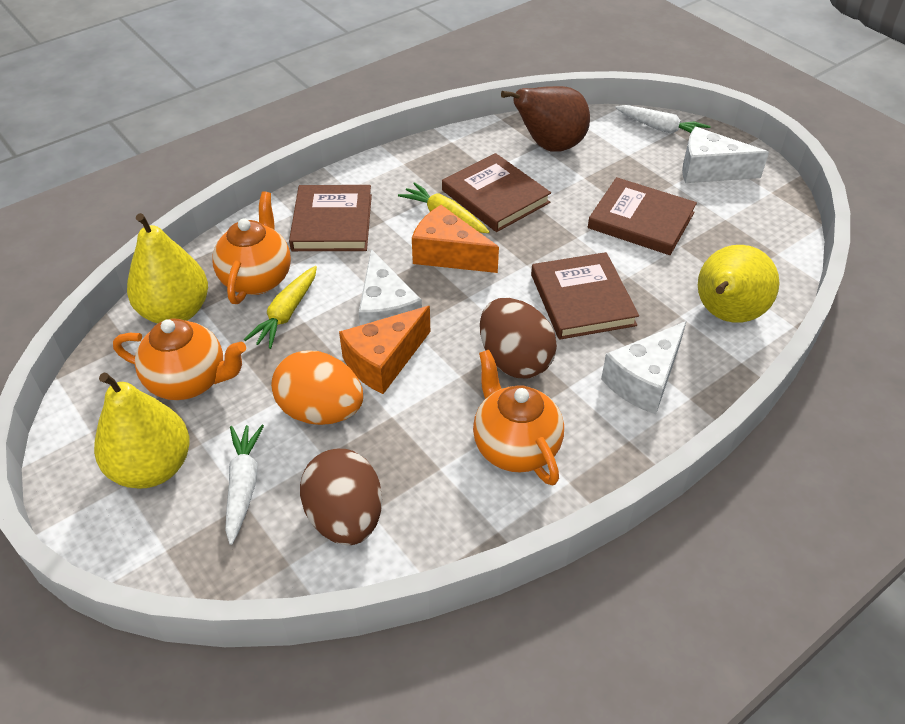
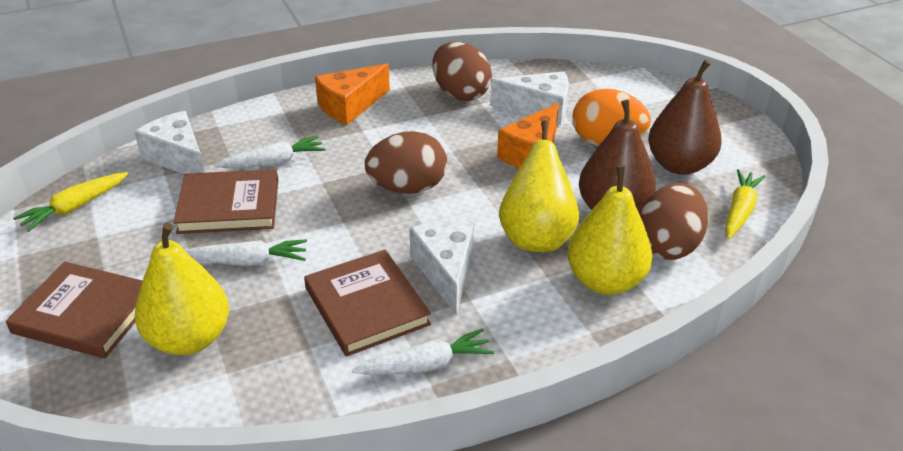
brown book: 4 -> 3
brown egg: 2 -> 3
brown pear: 1 -> 2
orange teapot: 3 -> 0
white carrot: 2 -> 3

